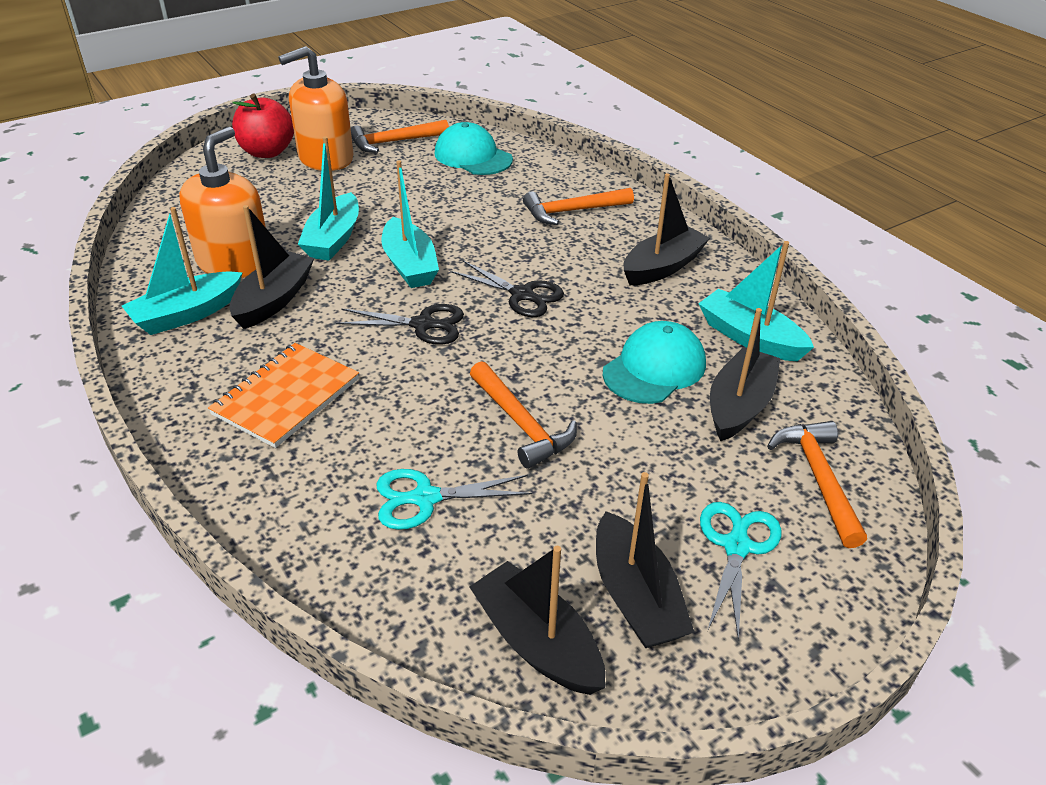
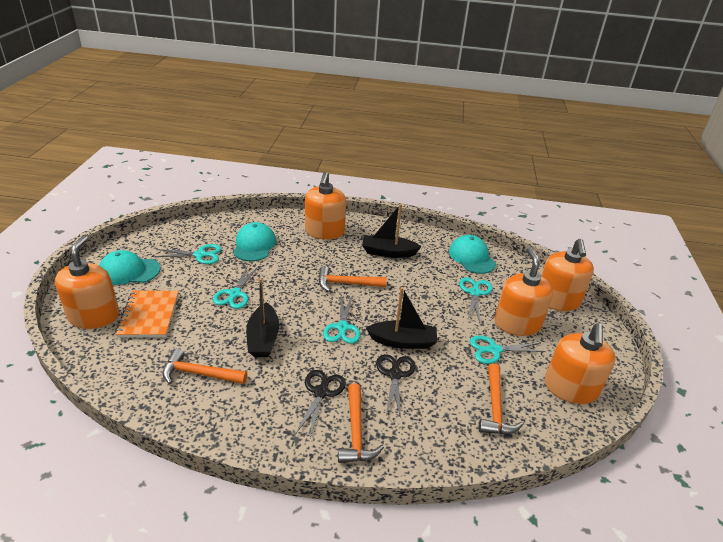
black boat: 5 -> 3
orange soap dispenser: 2 -> 5
red apple: 1 -> 0
turquoise boat: 4 -> 0
turquoise cap: 2 -> 3
turquoise scissors: 2 -> 5

